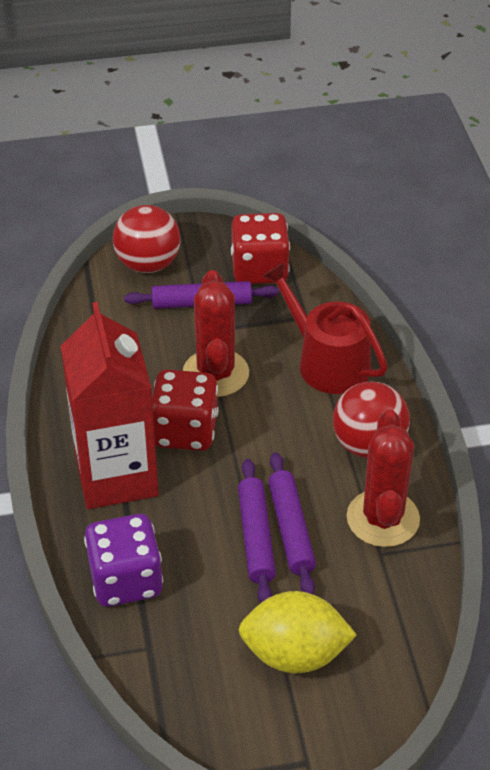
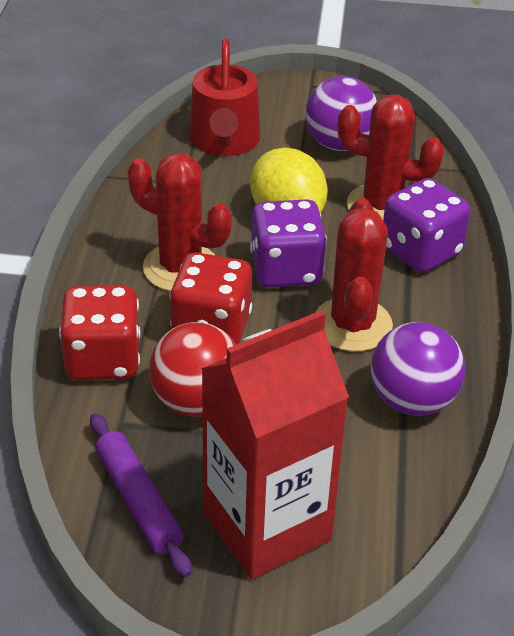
purple ball: 0 -> 2
purple dice: 1 -> 2
purple rolling pin: 3 -> 1
red ball: 2 -> 1
red cactus: 2 -> 3

